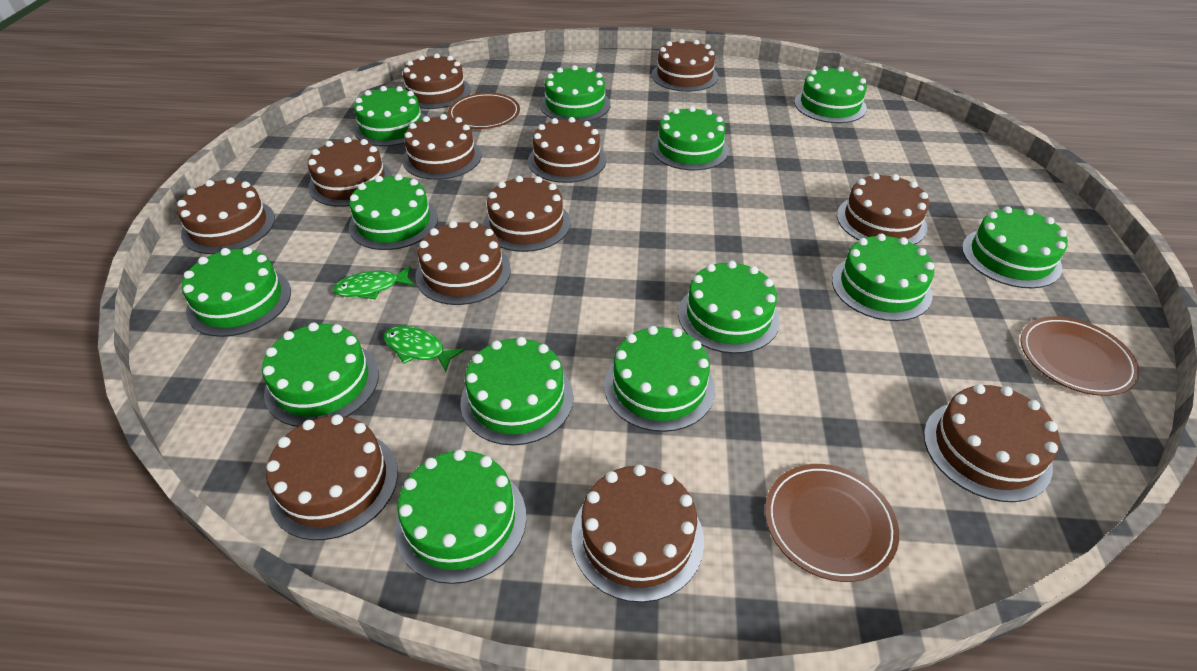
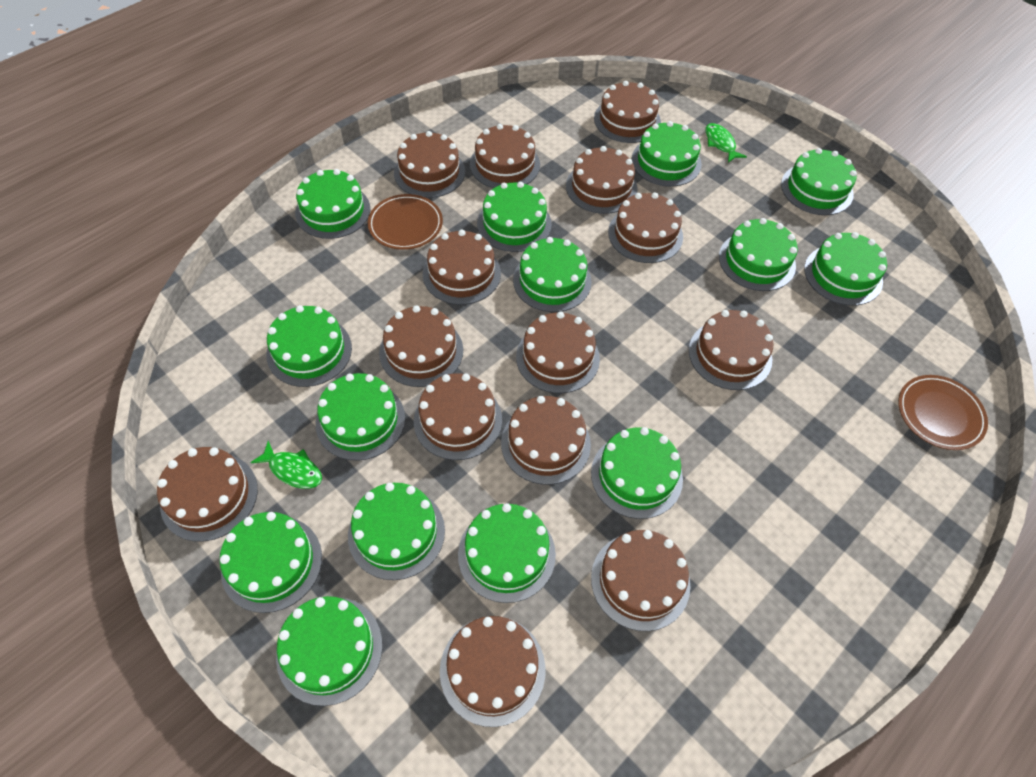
brown cake: 12 -> 14
brown plate: 3 -> 2
green cake: 13 -> 14

